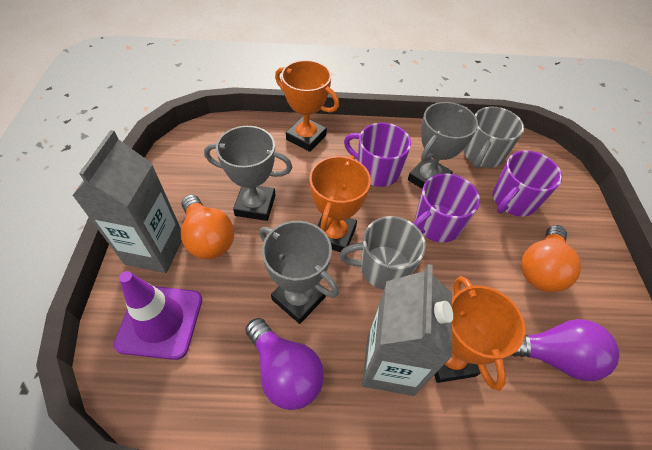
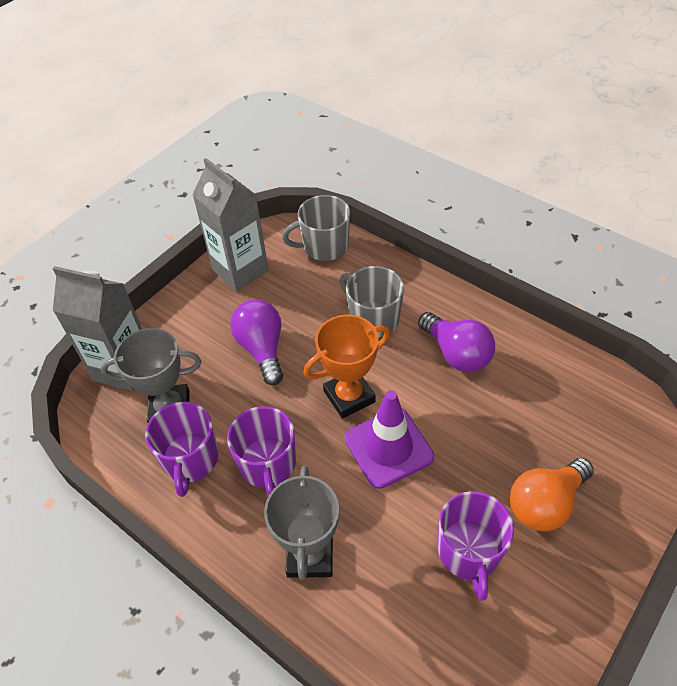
grey trophy: 3 -> 2
orange light bulb: 2 -> 1
orange trophy: 3 -> 1

